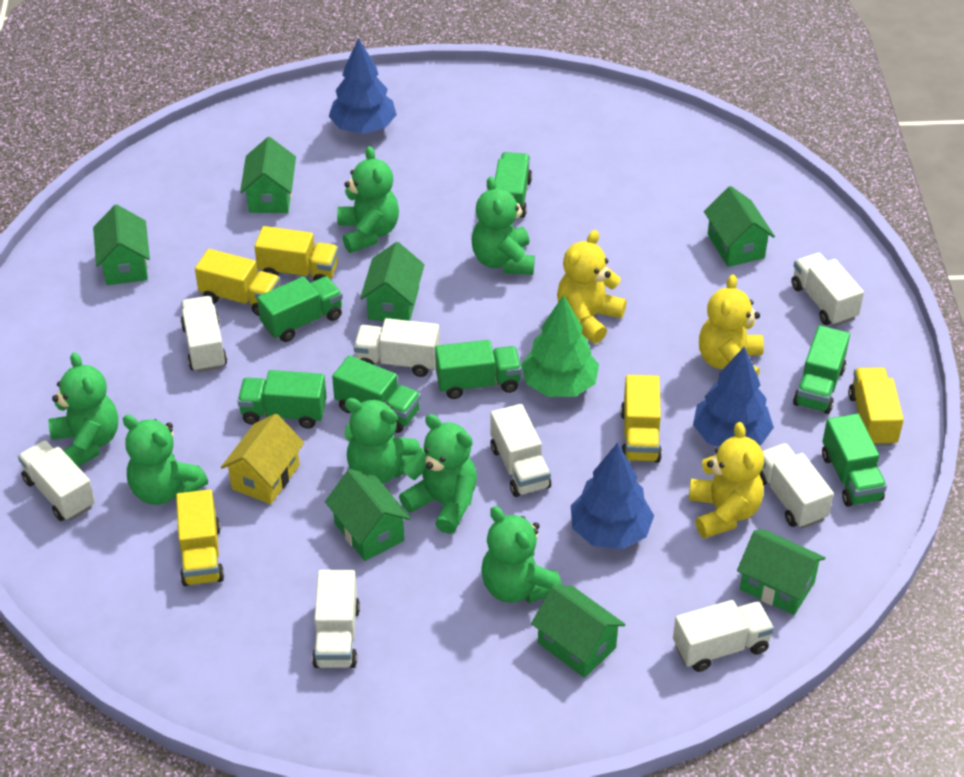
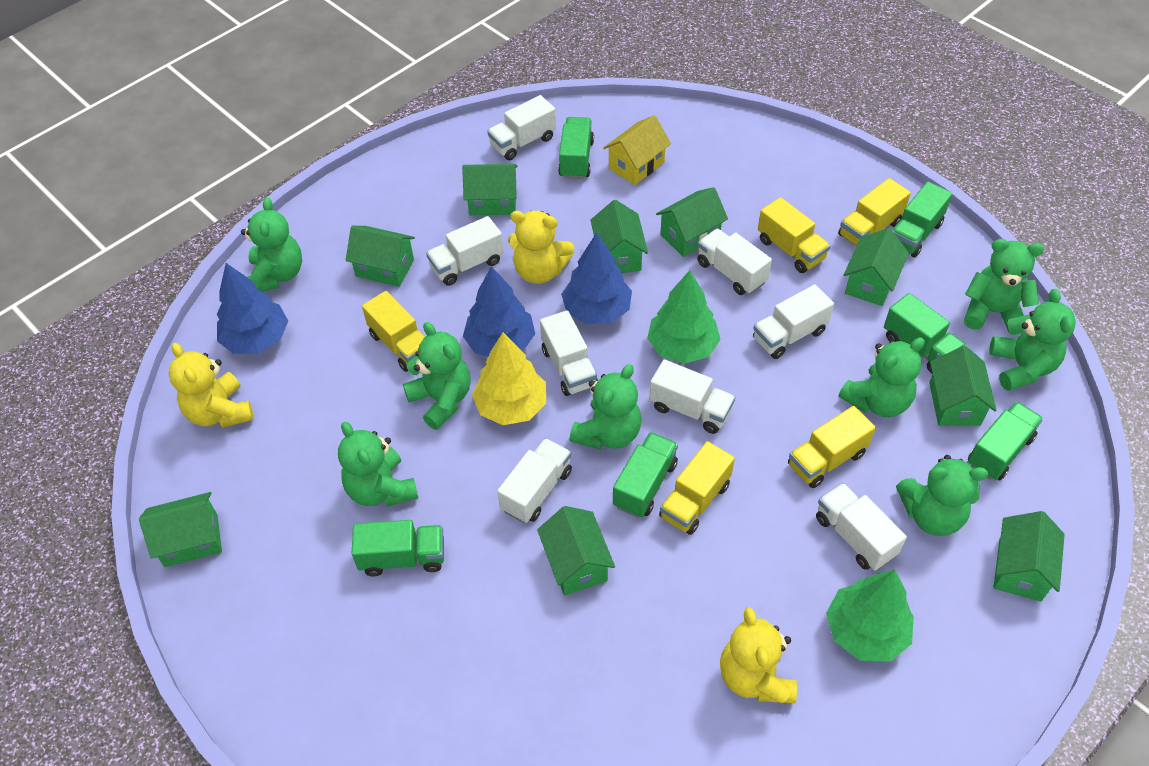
green house: 7 -> 9
green teddy bear: 7 -> 8
green tree: 1 -> 2
green truck: 7 -> 6
yellow tree: 0 -> 1

